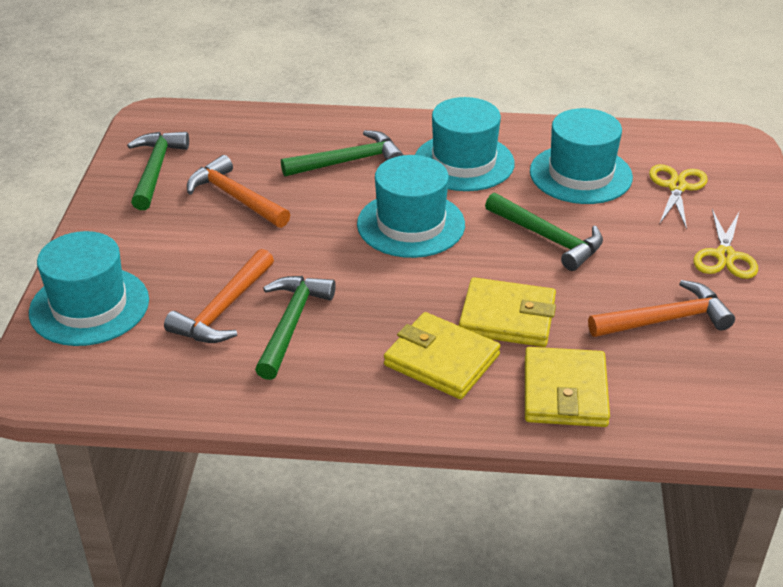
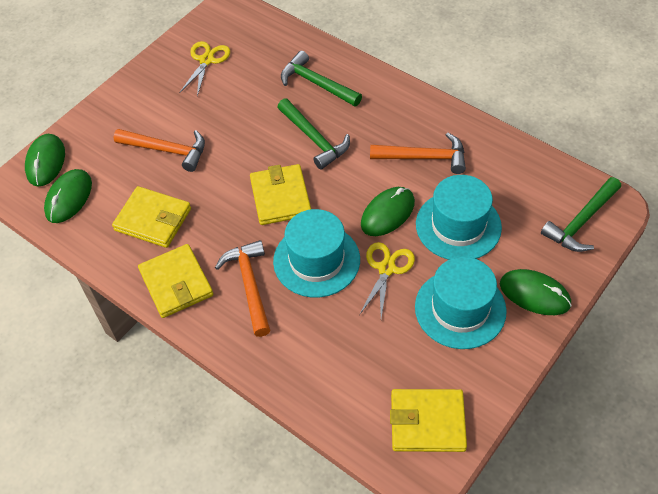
green hammer: 4 -> 3
green mouse: 0 -> 4
turquoise hat: 4 -> 3
yellow wallet: 3 -> 4

